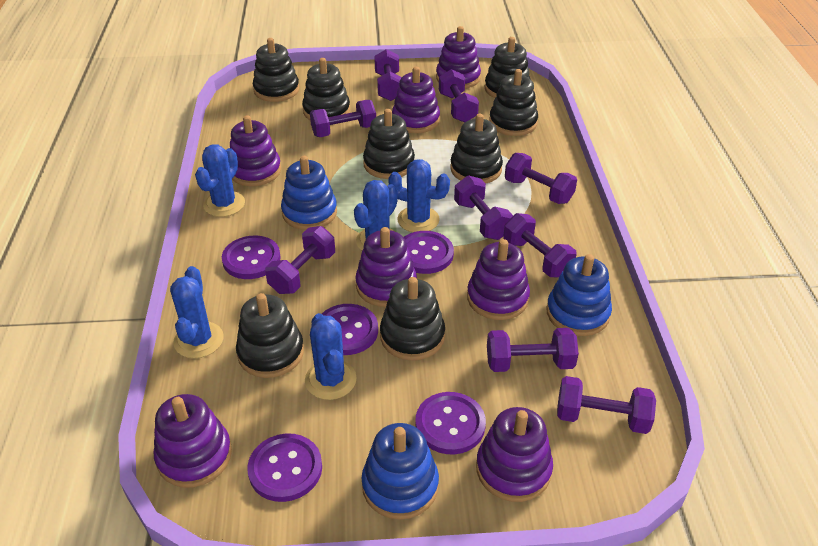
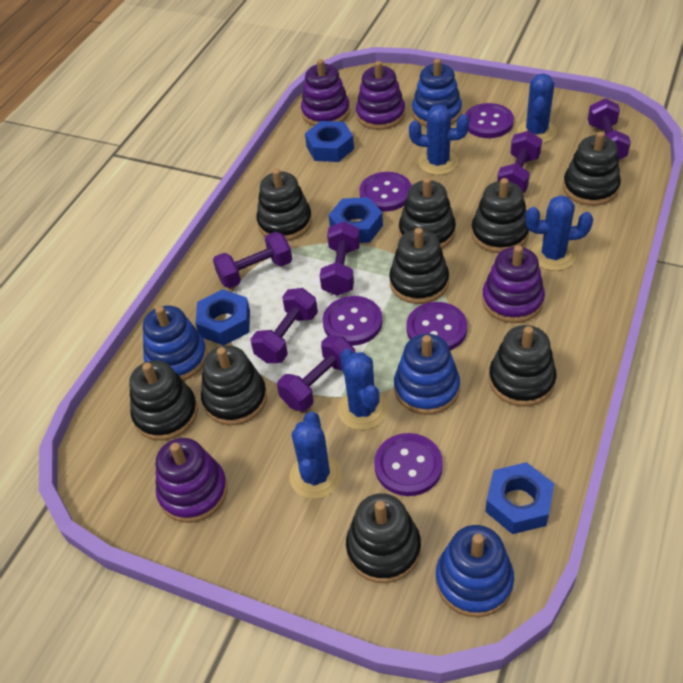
black stacking toy: 8 -> 9
blue nut: 0 -> 4
blue stacking toy: 3 -> 4
purple dumbbell: 9 -> 6
purple stacking toy: 7 -> 4

